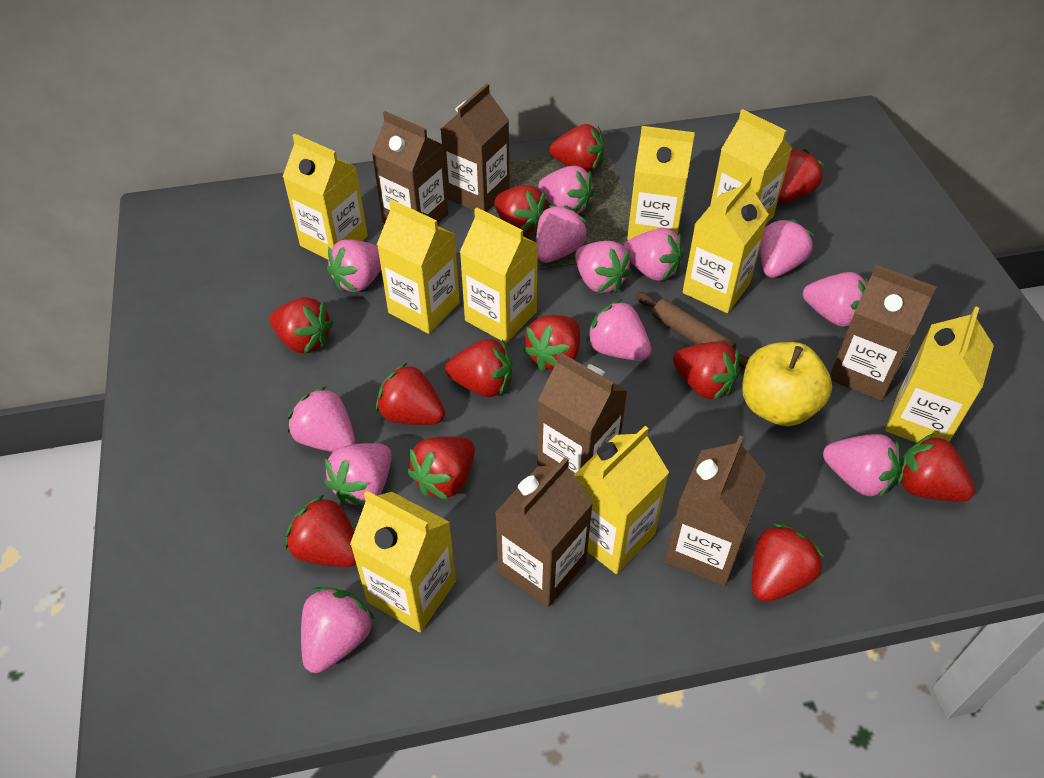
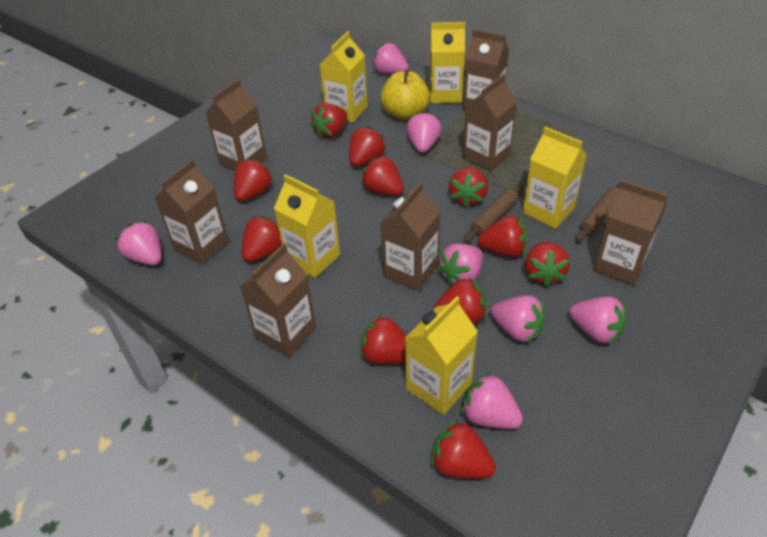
brown carton: 6 -> 7
brown rolling pin: 1 -> 2
pink strawberry: 12 -> 7
red strawberry: 12 -> 11
yellow carton: 9 -> 5

